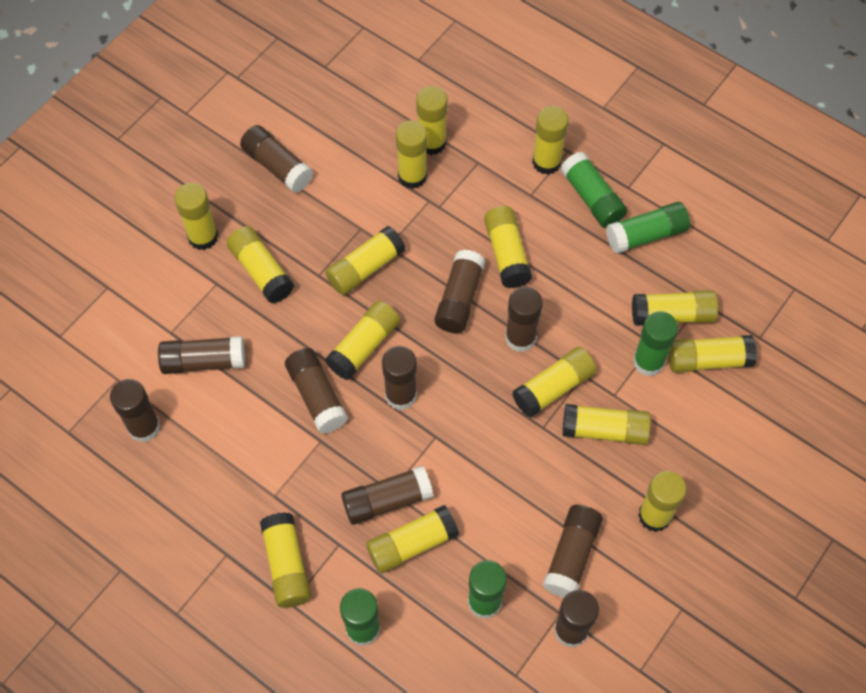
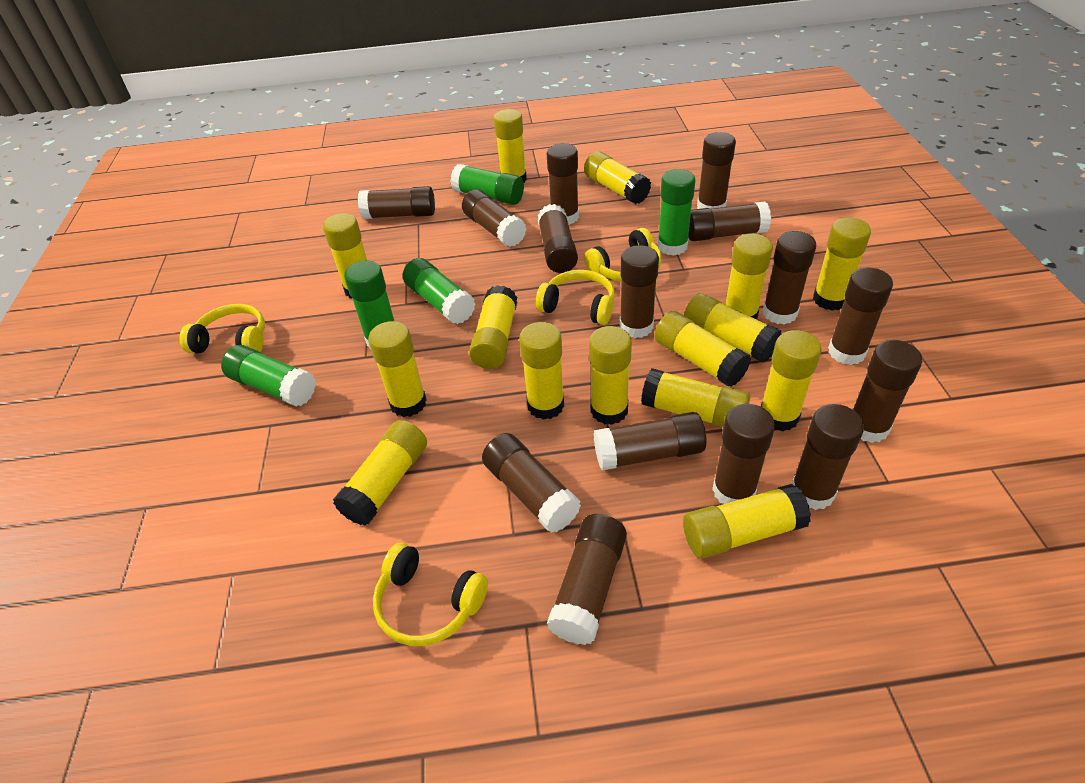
brown glue stick: 10 -> 15
yellow headphones: 0 -> 4

